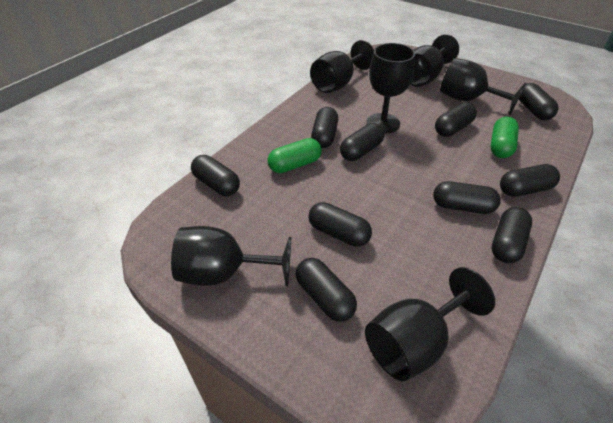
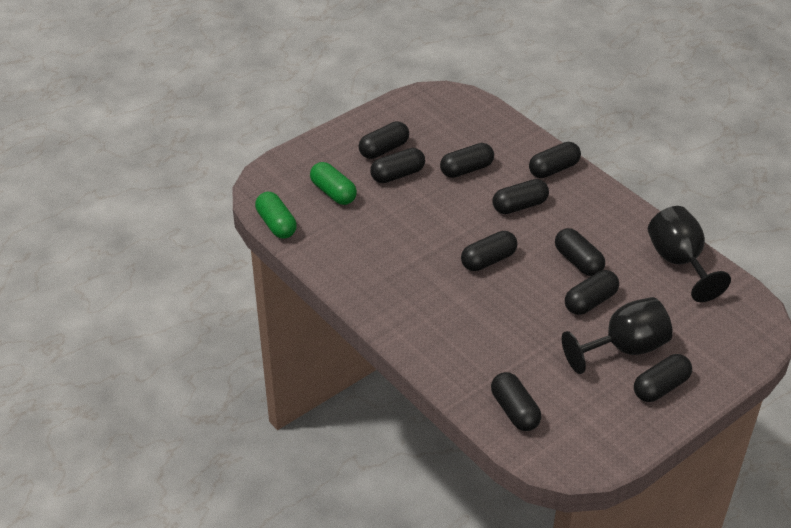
black goblet: 6 -> 2

